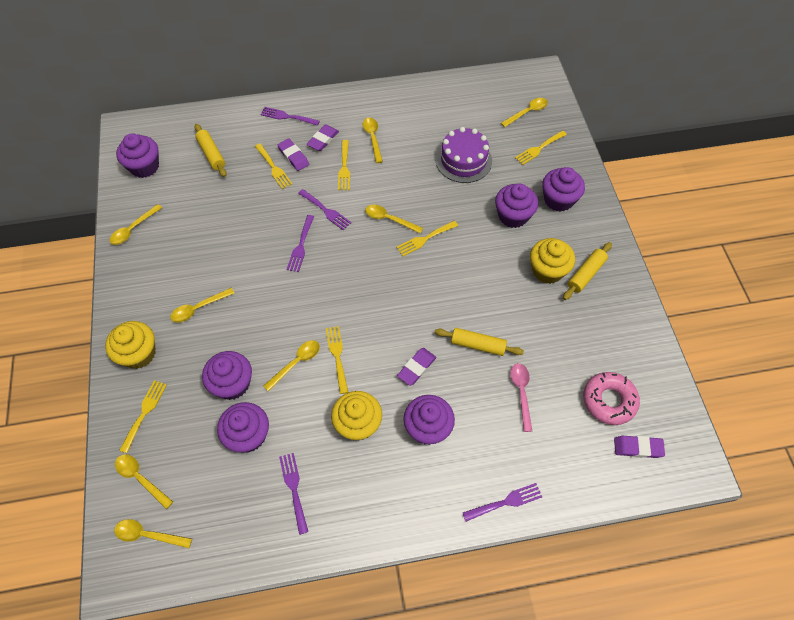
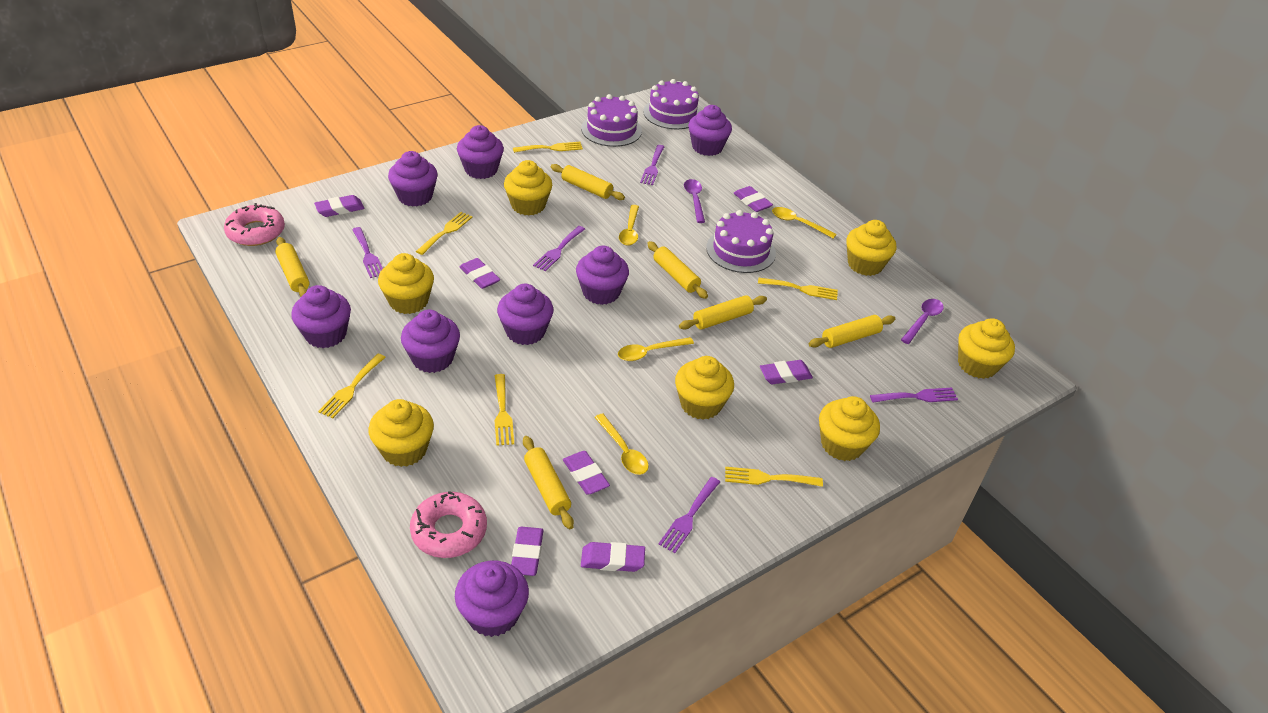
pink donut: 1 -> 2
pink spoon: 1 -> 0
purple cake: 1 -> 3
purple cupcake: 6 -> 8
purple eraser: 4 -> 7
purple spoon: 0 -> 2
yellow cupcake: 3 -> 7
yellow rolling pin: 3 -> 6
yellow spoon: 8 -> 4

